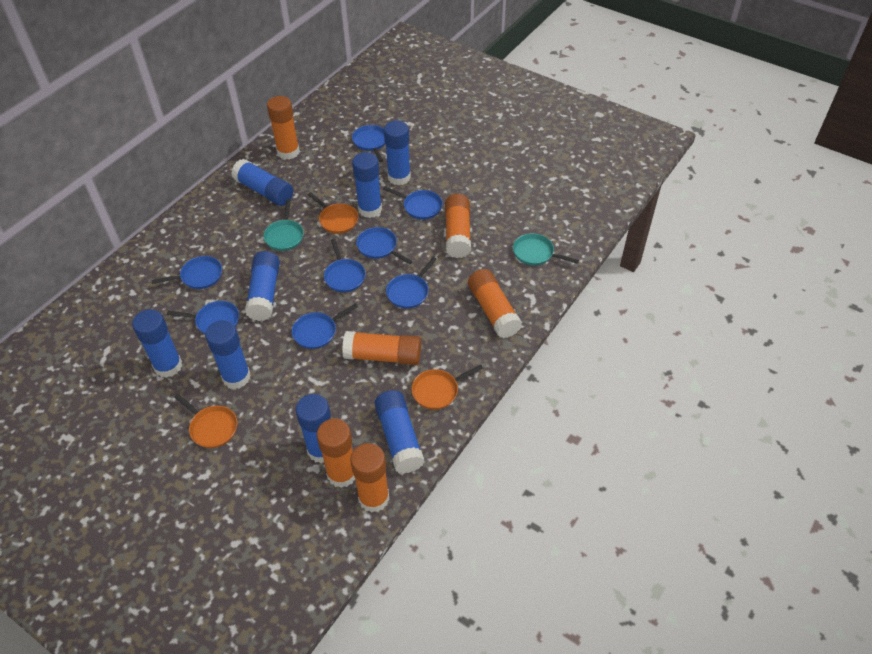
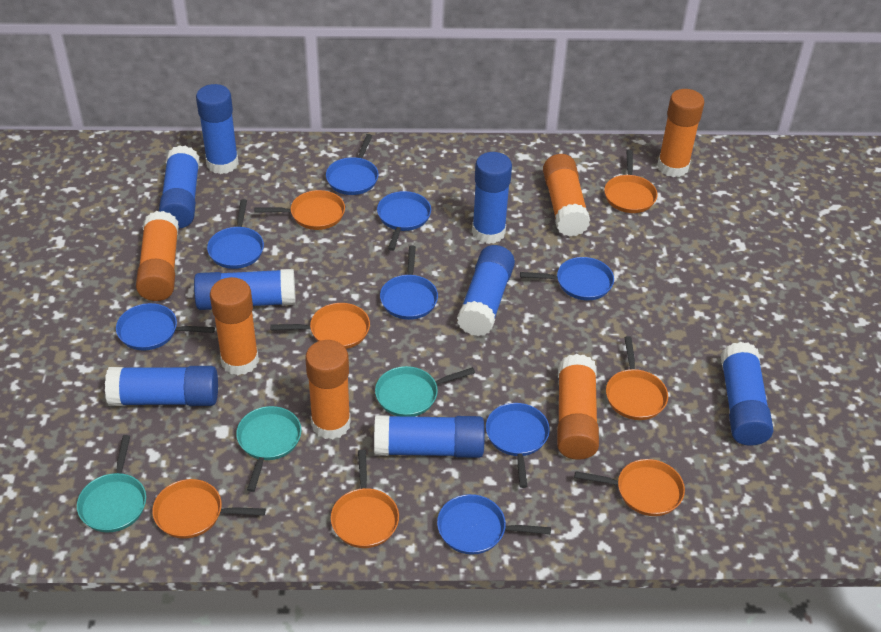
orange pan: 3 -> 7
turquoise pan: 2 -> 3

